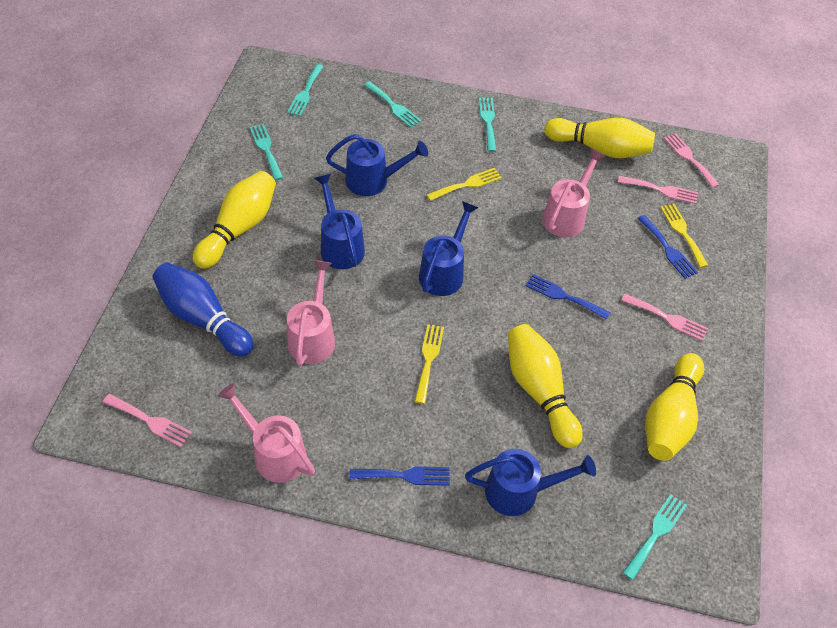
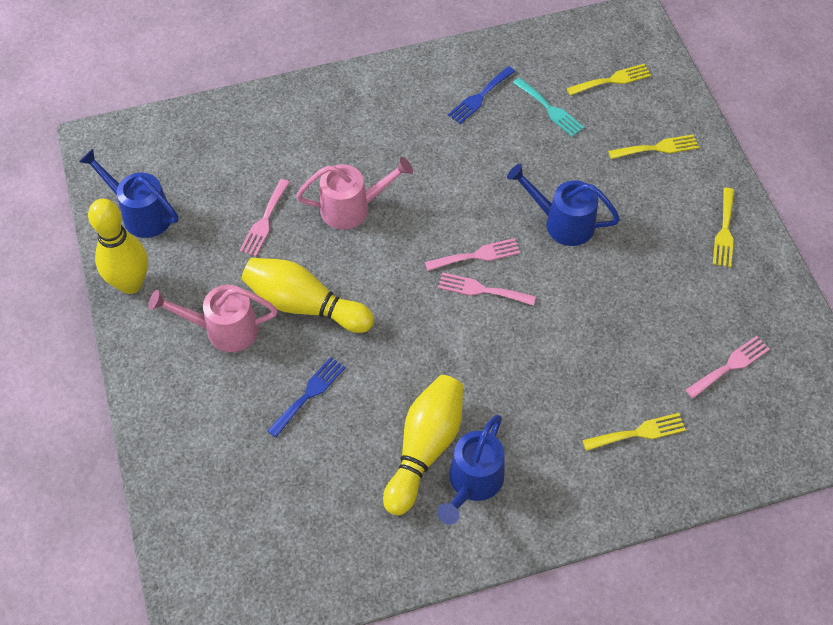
blue bowling pin: 1 -> 0
blue fork: 3 -> 2
blue watering can: 4 -> 3
pink watering can: 3 -> 2
turquoise fork: 5 -> 1
yellow bowling pin: 4 -> 3
yellow fork: 3 -> 4

